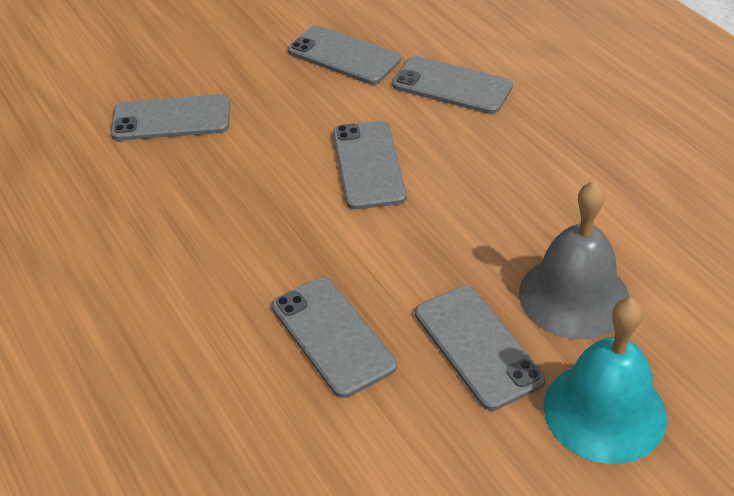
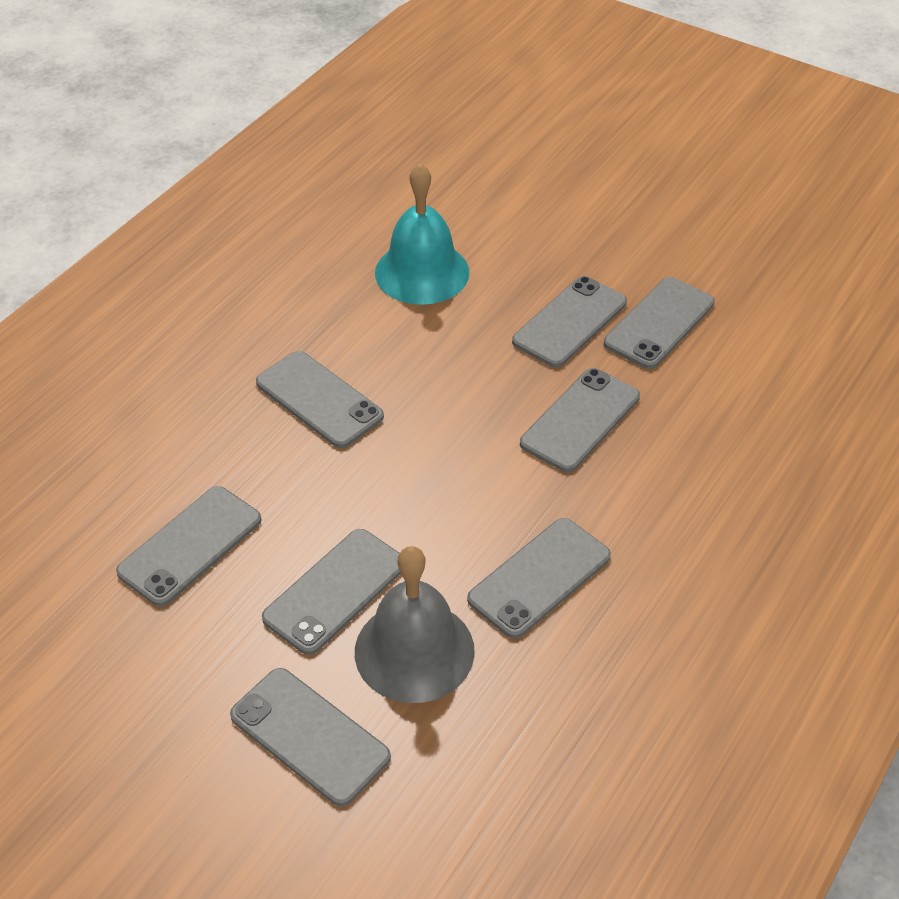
grey phone: 6 -> 8

